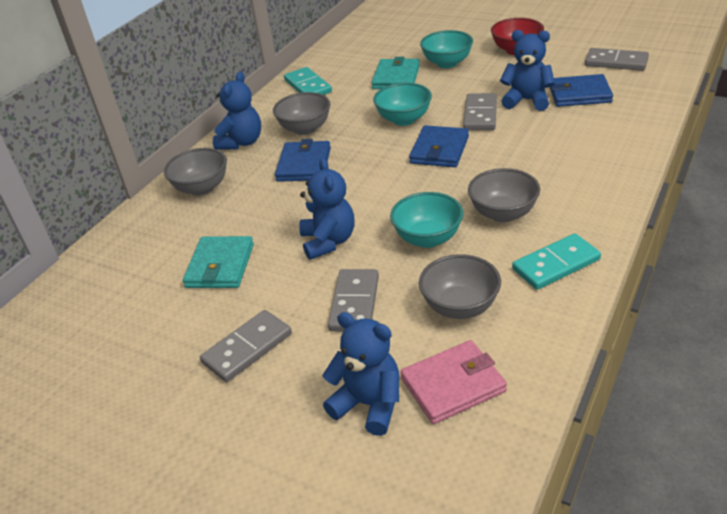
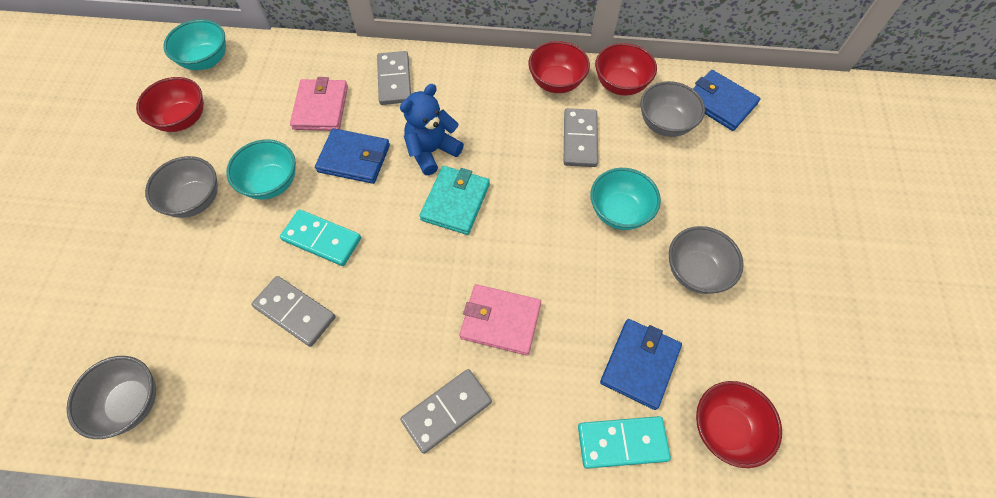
blue teddy bear: 4 -> 1
pink wallet: 1 -> 2
red bowl: 1 -> 4
turquoise wallet: 2 -> 1

